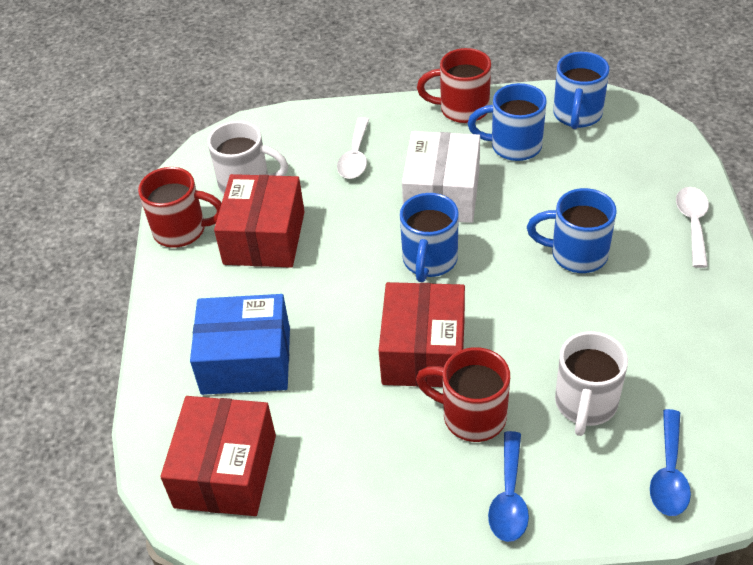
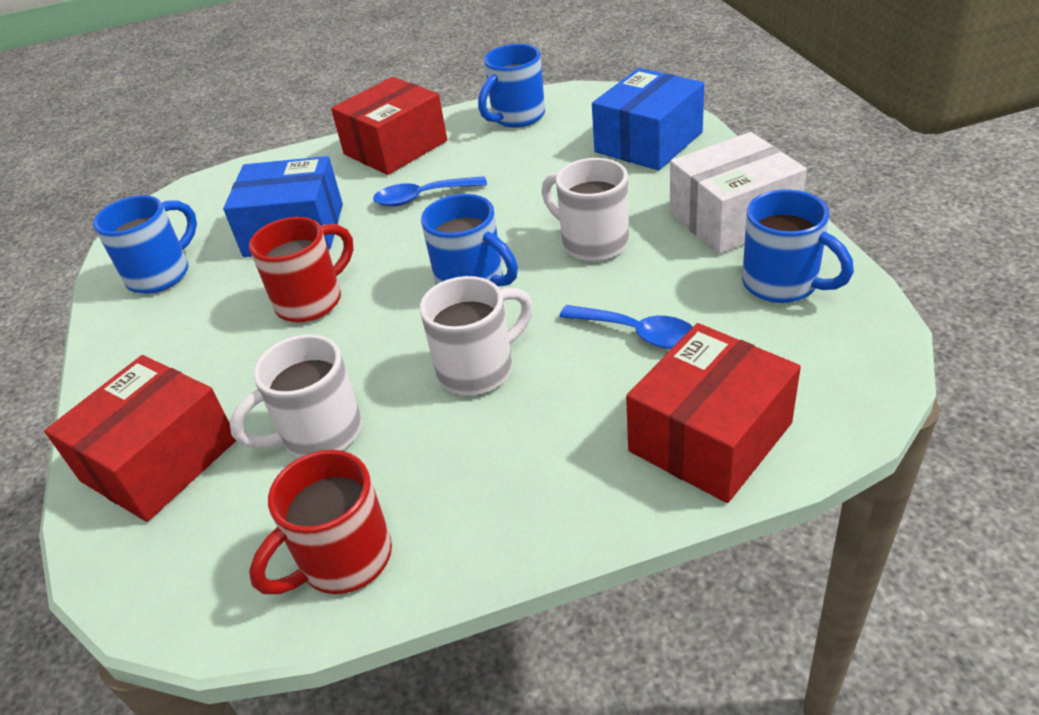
blue box: 1 -> 2
red mug: 3 -> 2
white mug: 2 -> 3
white spoon: 2 -> 0

